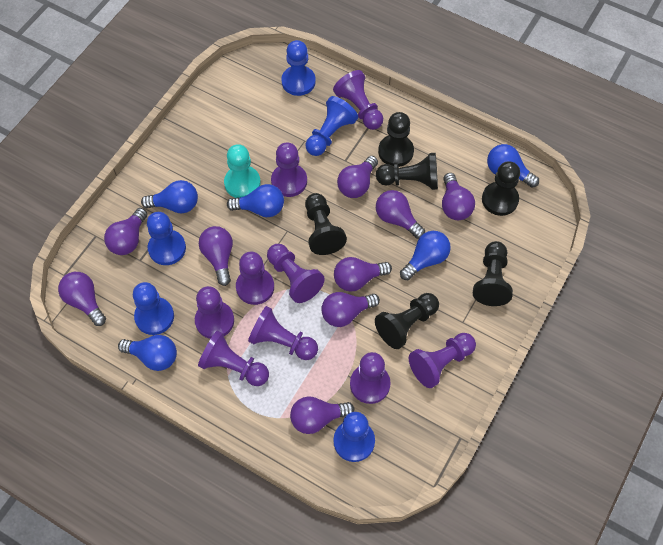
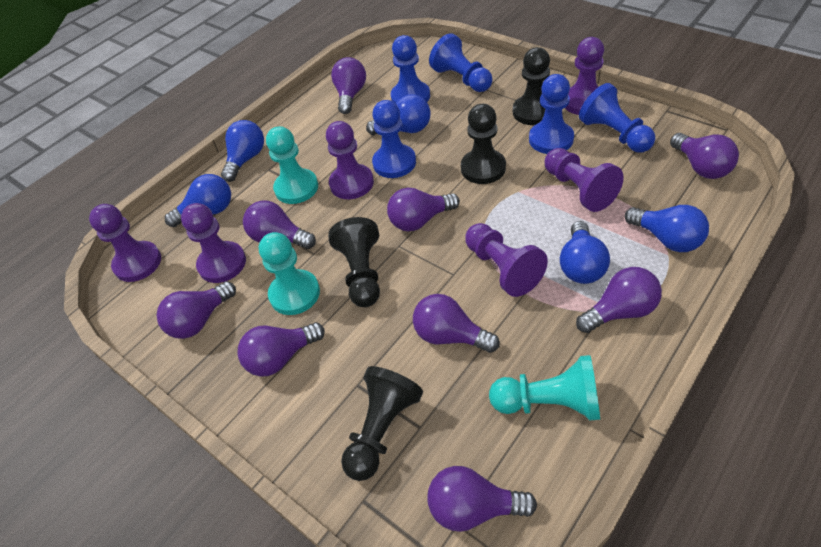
black pawn: 6 -> 4
purple pawn: 9 -> 6
turquoise pawn: 1 -> 3

